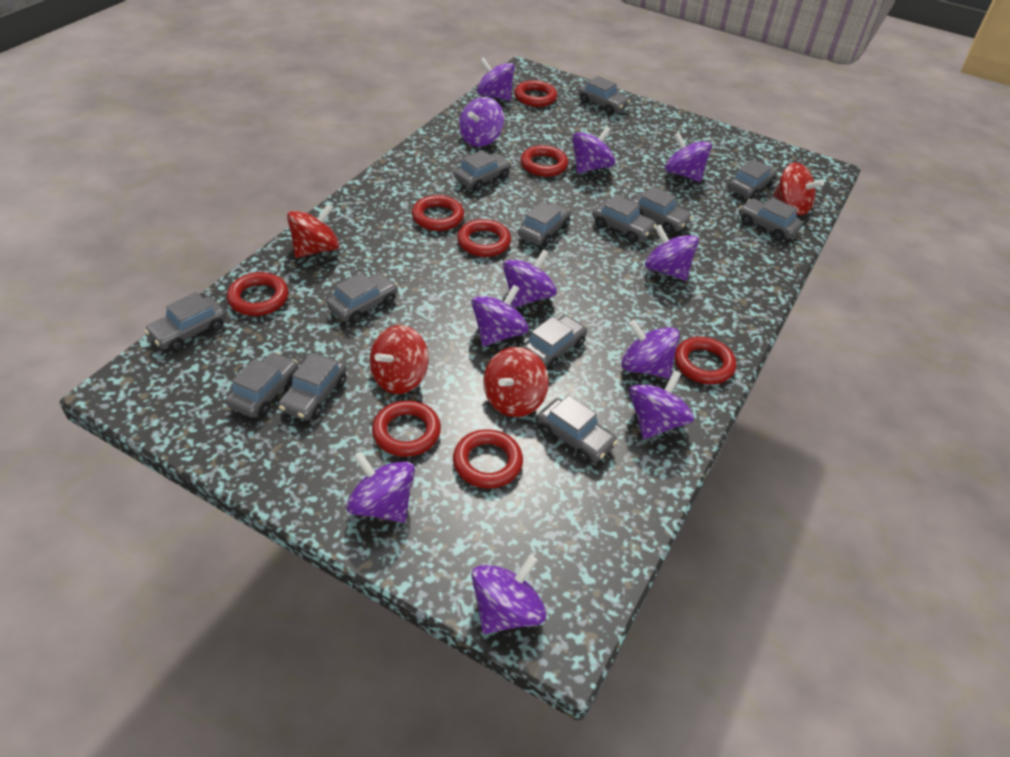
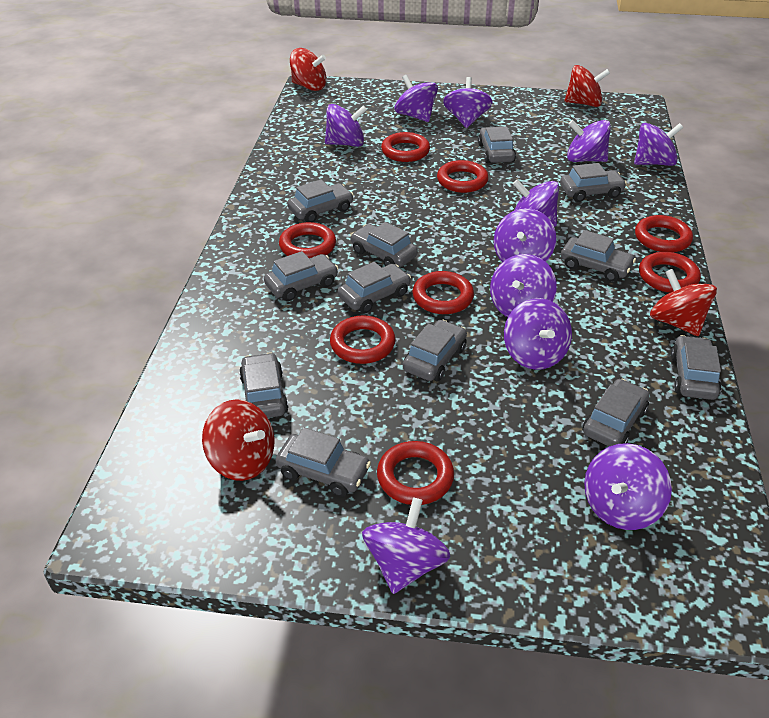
grey car: 13 -> 12

